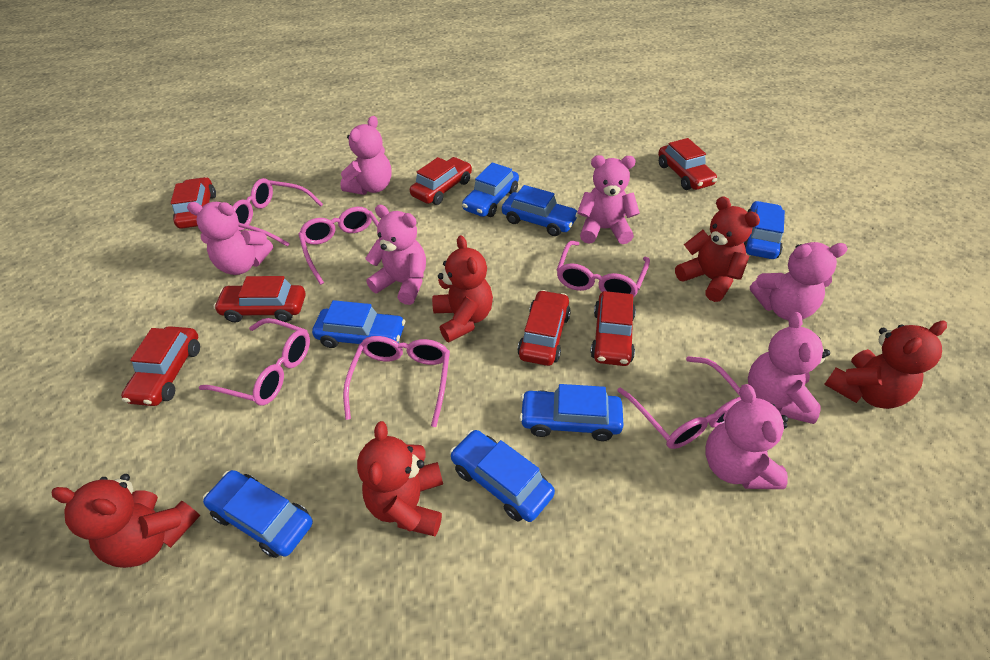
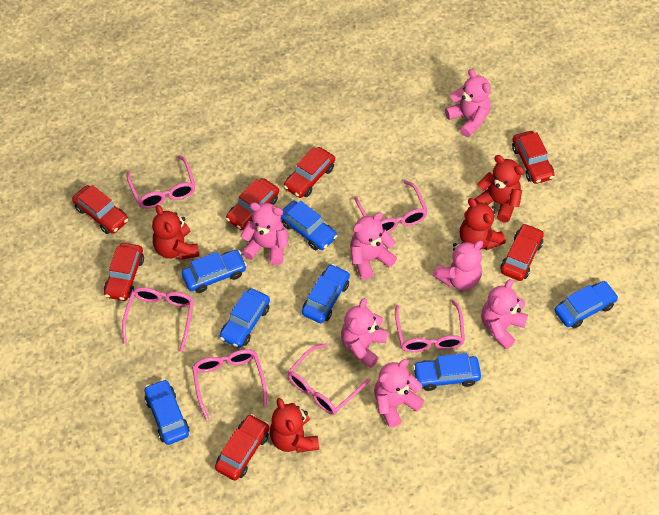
red teddy bear: 5 -> 4

